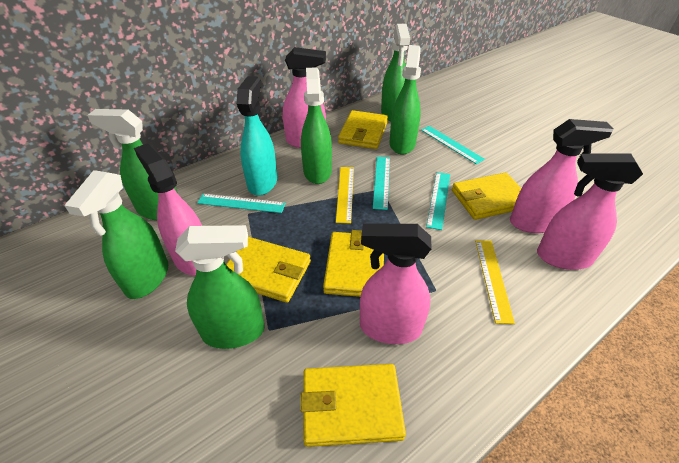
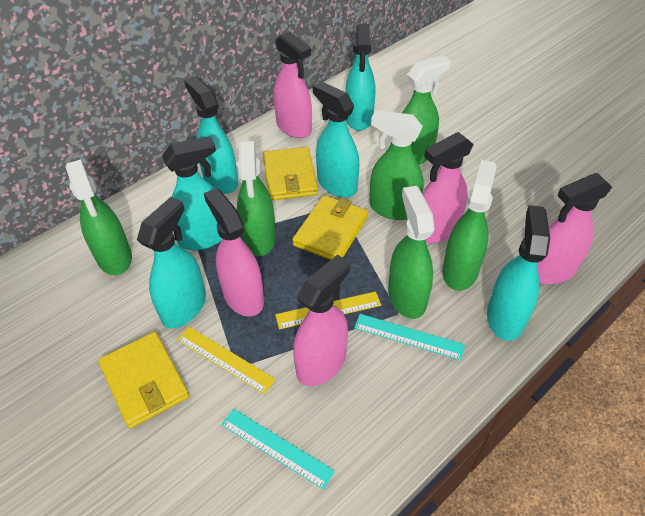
turquoise ruler: 4 -> 2
turquoise spray bottle: 1 -> 6
yellow wallet: 5 -> 3

